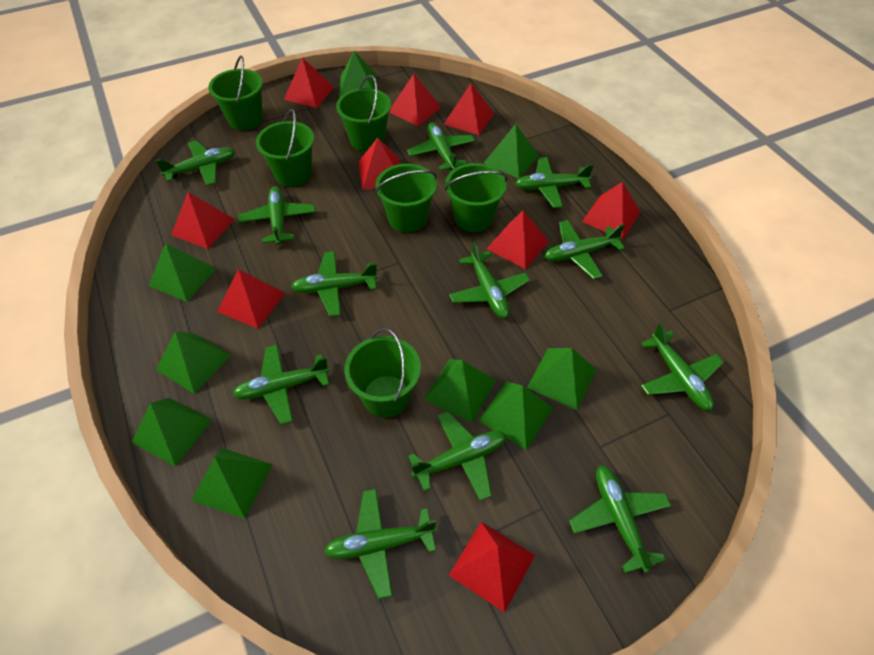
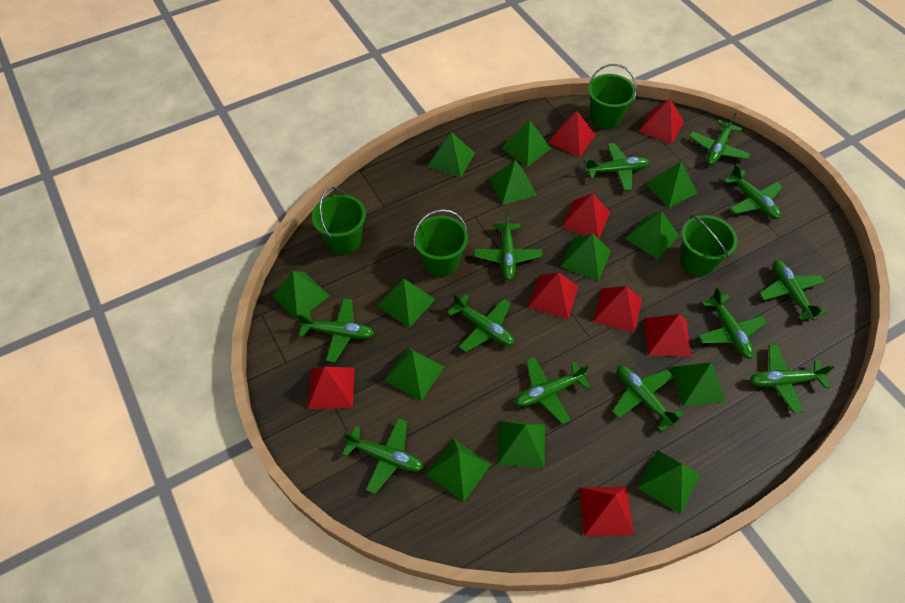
green bucket: 6 -> 4
green pyramid: 9 -> 13
red pyramid: 9 -> 8

